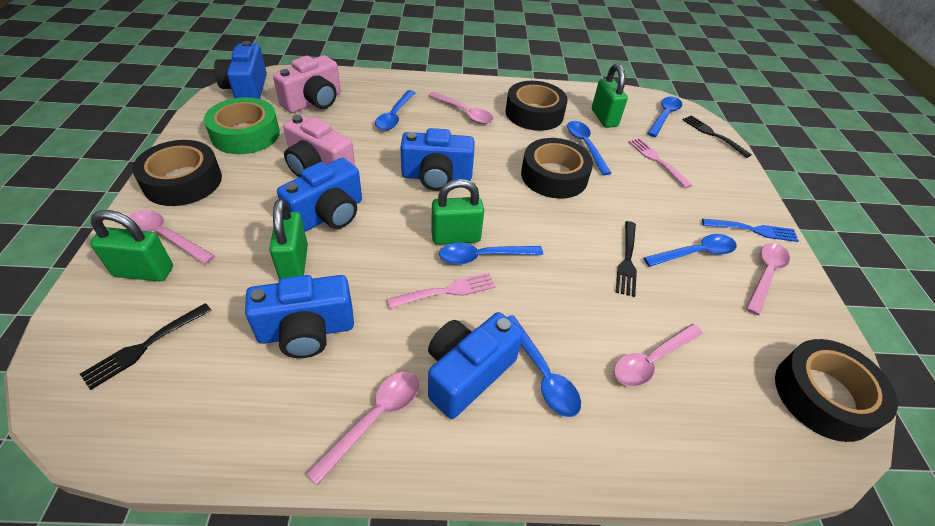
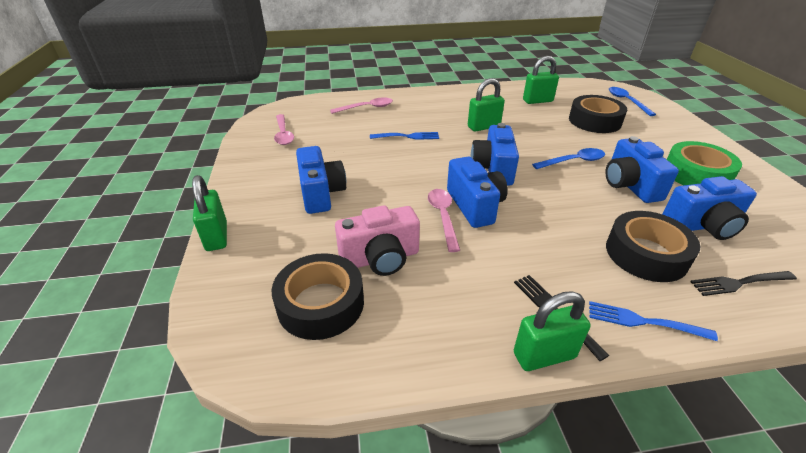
black fork: 3 -> 2
black tape: 4 -> 3
blue fork: 1 -> 2
blue spoon: 6 -> 2
pink camera: 2 -> 1
pink fork: 2 -> 0
pink spoon: 5 -> 3

